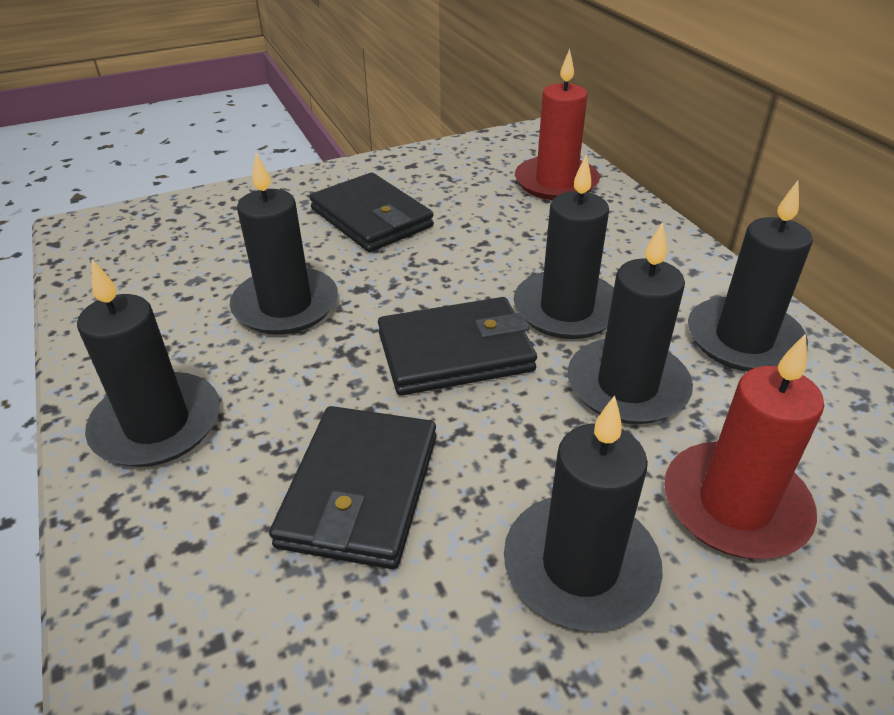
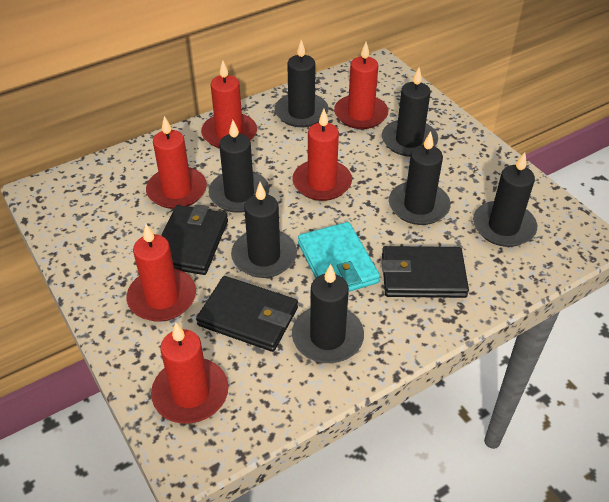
black candle: 6 -> 7
red candle: 2 -> 6
turquoise wallet: 0 -> 1

